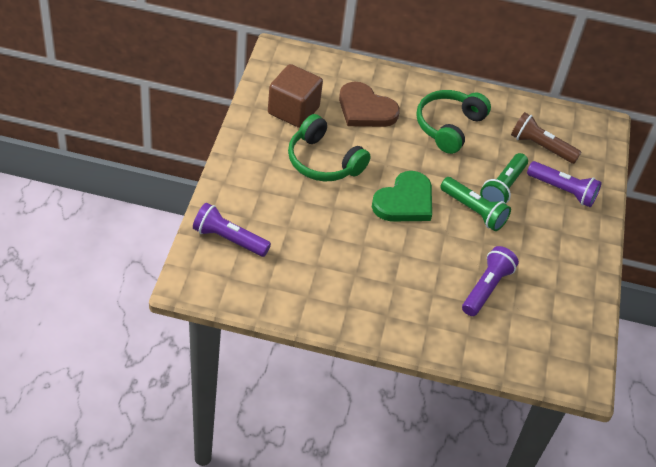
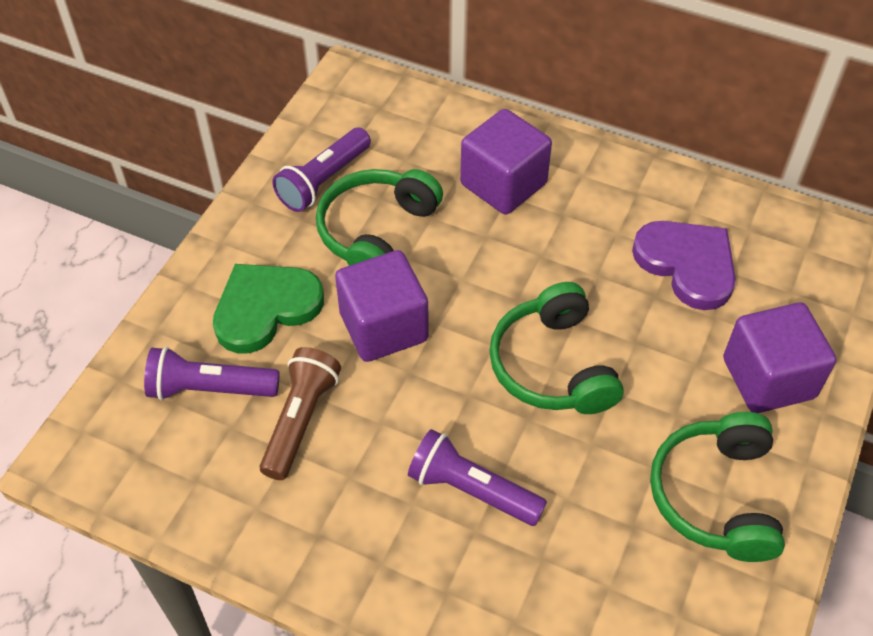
brown cube: 1 -> 0
brown heart: 1 -> 0
green flashlight: 2 -> 0
green headphones: 2 -> 3
purple cube: 0 -> 3
purple heart: 0 -> 1

